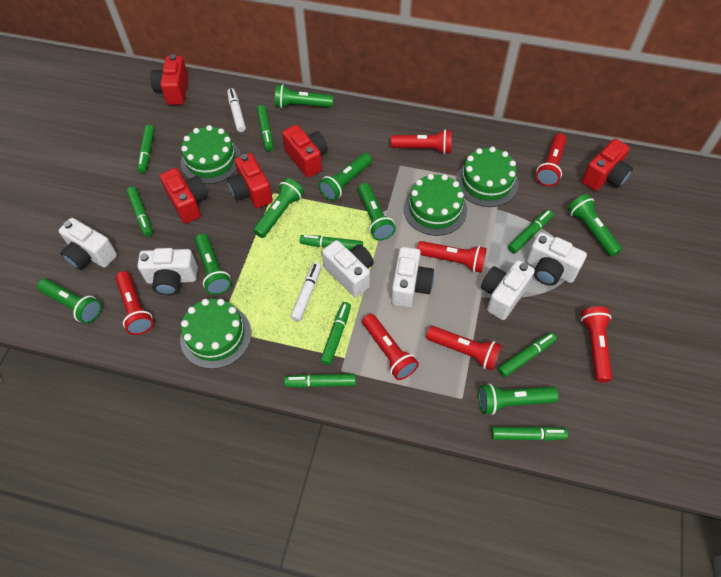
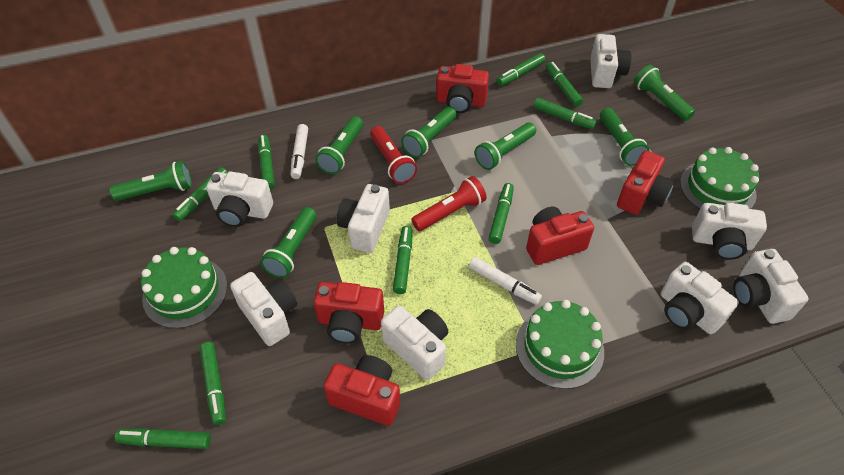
green cake: 4 -> 3
green flashlight: 8 -> 7
red flashlight: 7 -> 2
white camera: 6 -> 8

